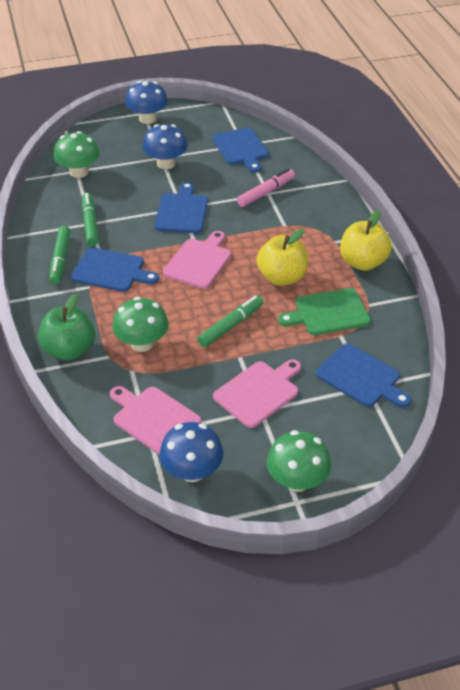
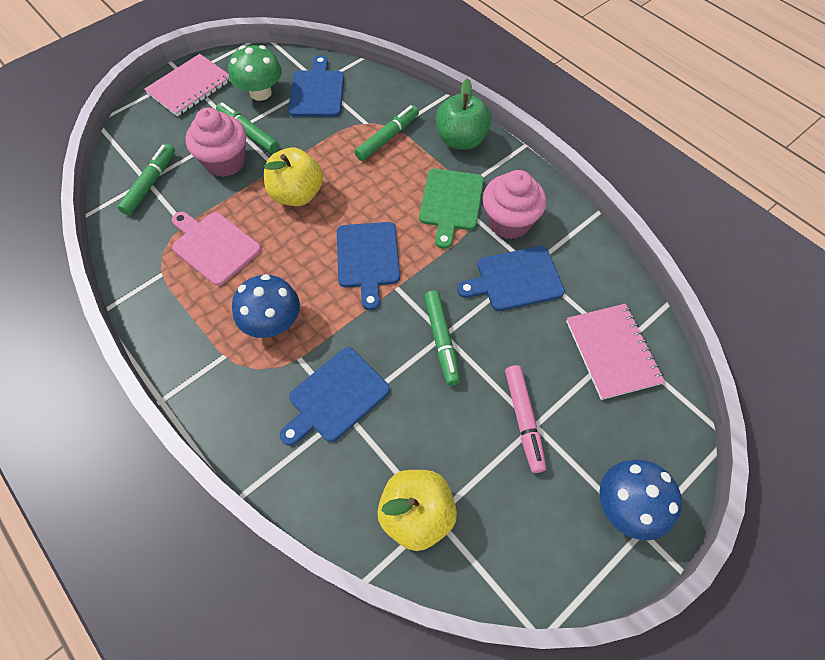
blue mushroom: 3 -> 2
green marker: 3 -> 4
green mushroom: 3 -> 1
pink cupcake: 0 -> 2
pink cutting board: 3 -> 1
pink notebook: 0 -> 2

